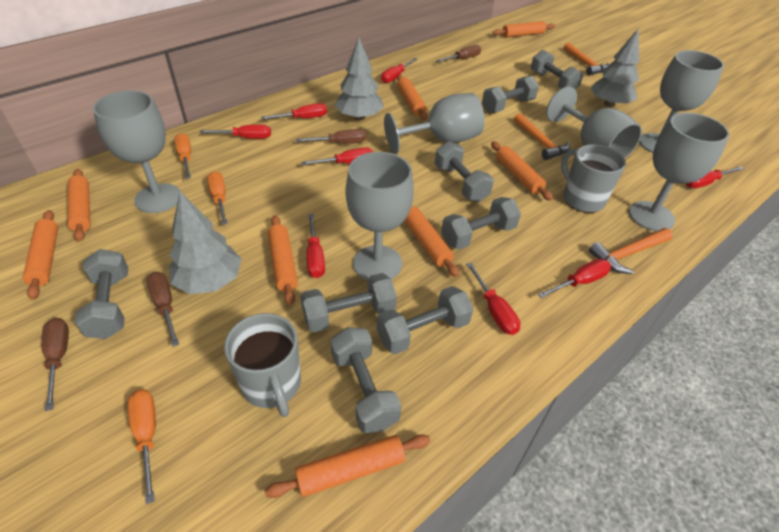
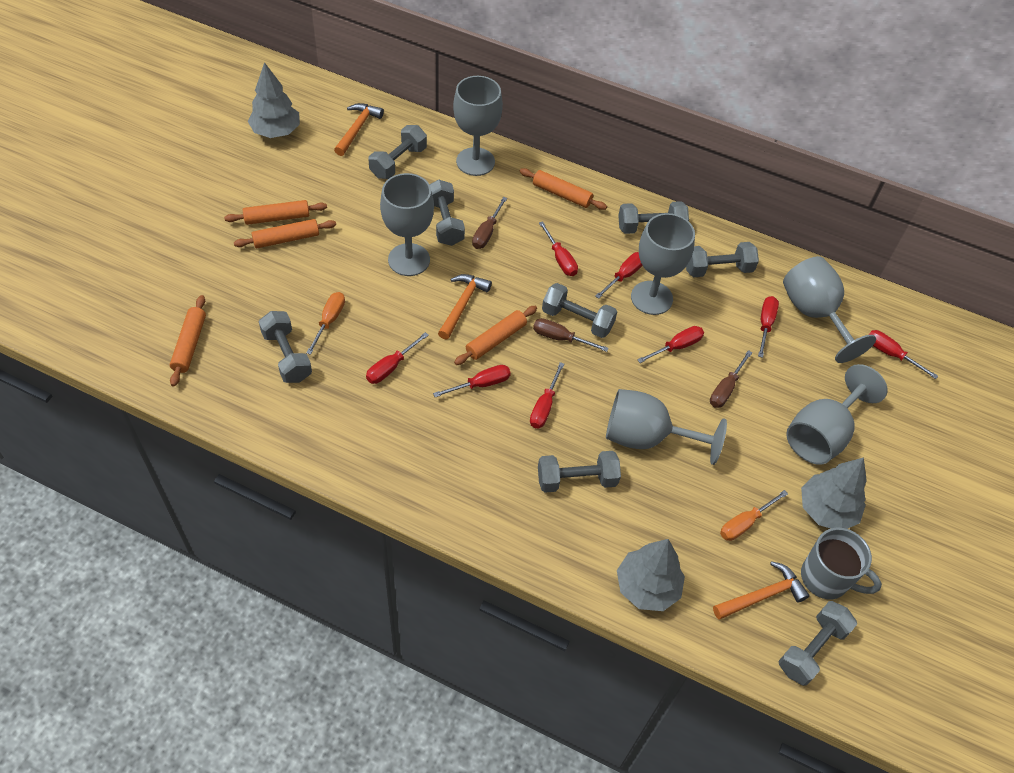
brown screwdriver: 4 -> 3
grey mug: 2 -> 1
orange rolling pin: 8 -> 5
orange screwdriver: 3 -> 2

